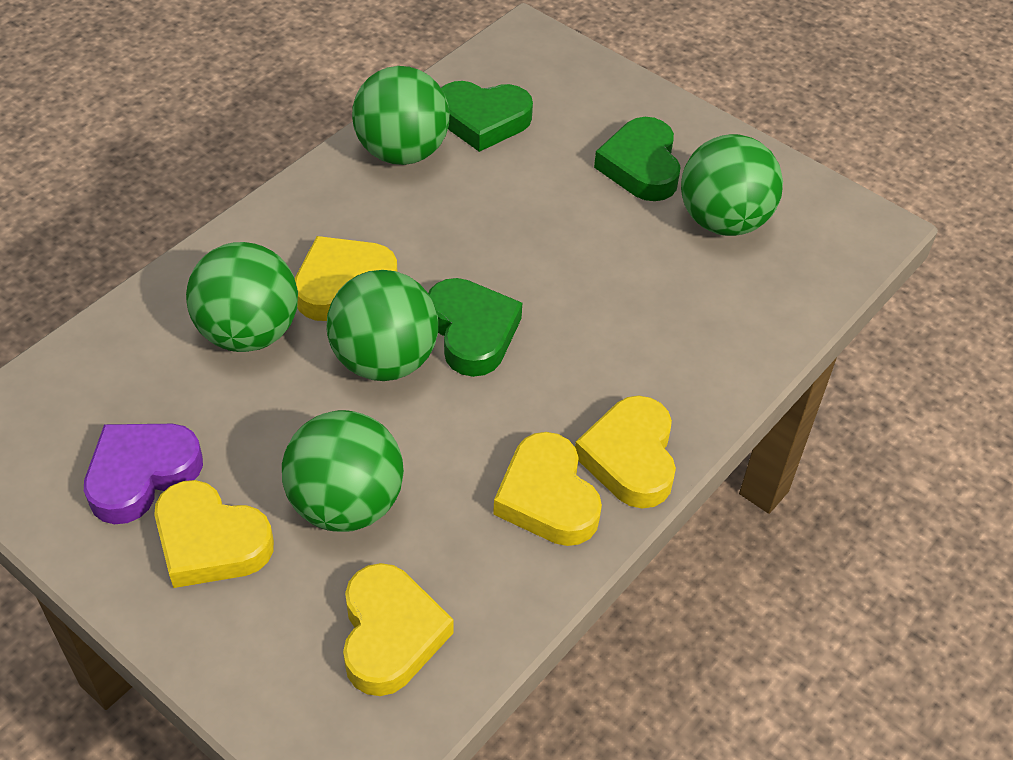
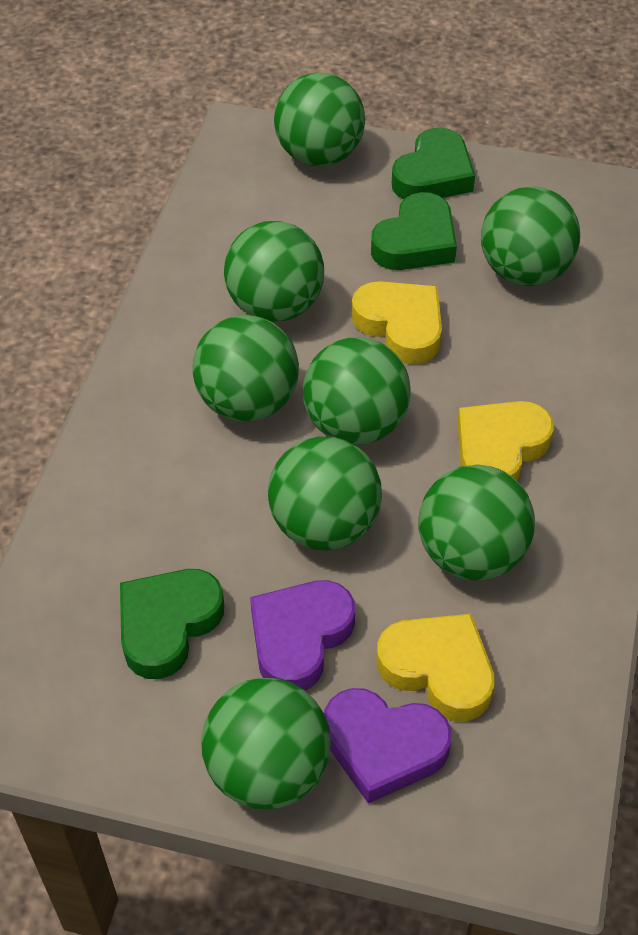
green ball: 5 -> 8
purple heart: 1 -> 2
yellow heart: 5 -> 3

